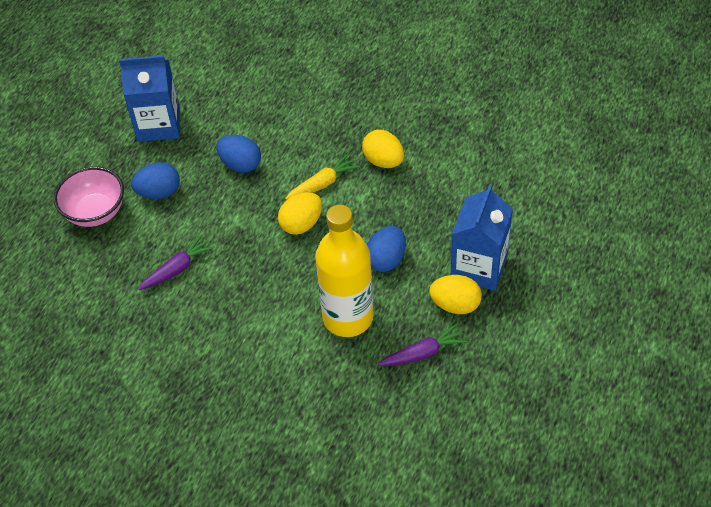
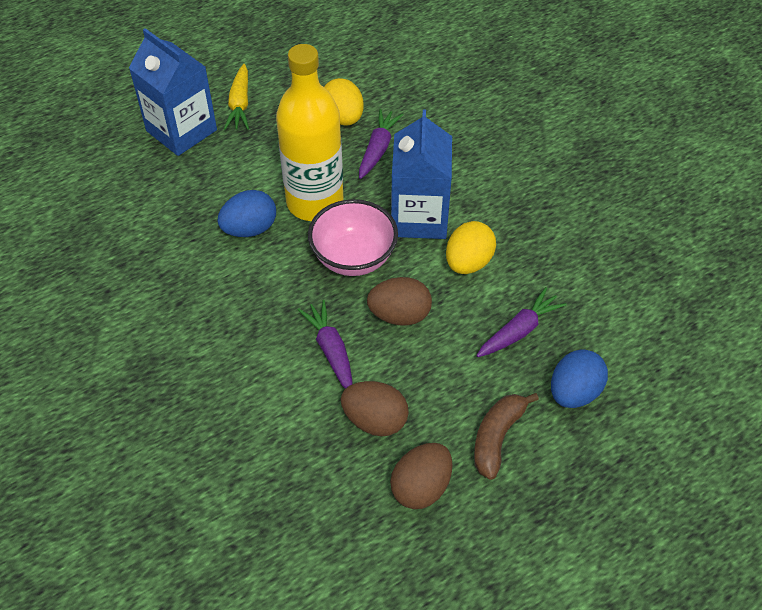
blue egg: 3 -> 2
brown banana: 0 -> 1
brown egg: 0 -> 3
purple carrot: 2 -> 3
yellow egg: 3 -> 2

